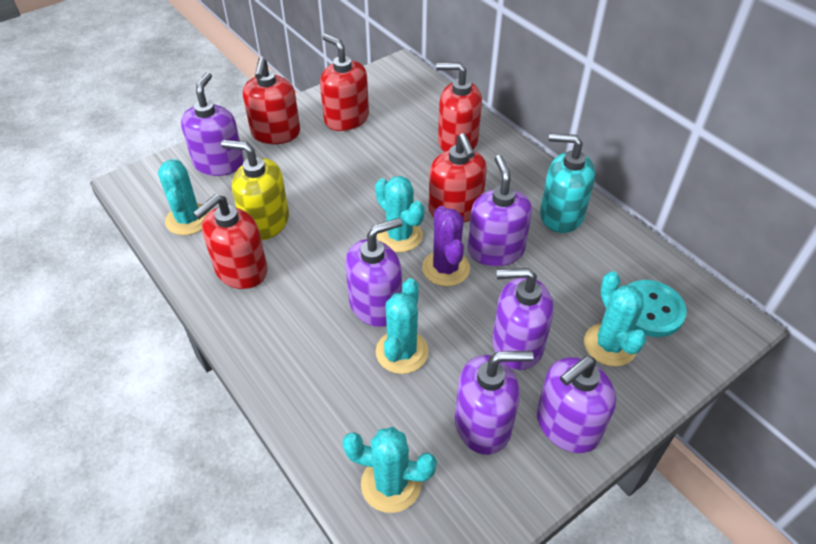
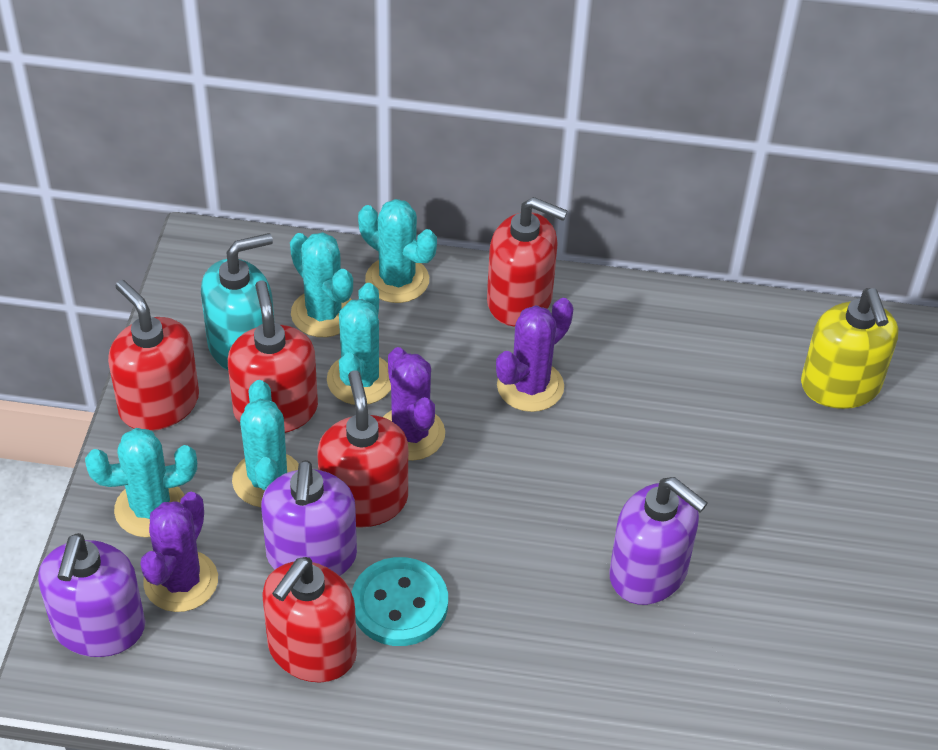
purple cactus: 1 -> 3
purple soap dispenser: 6 -> 3

